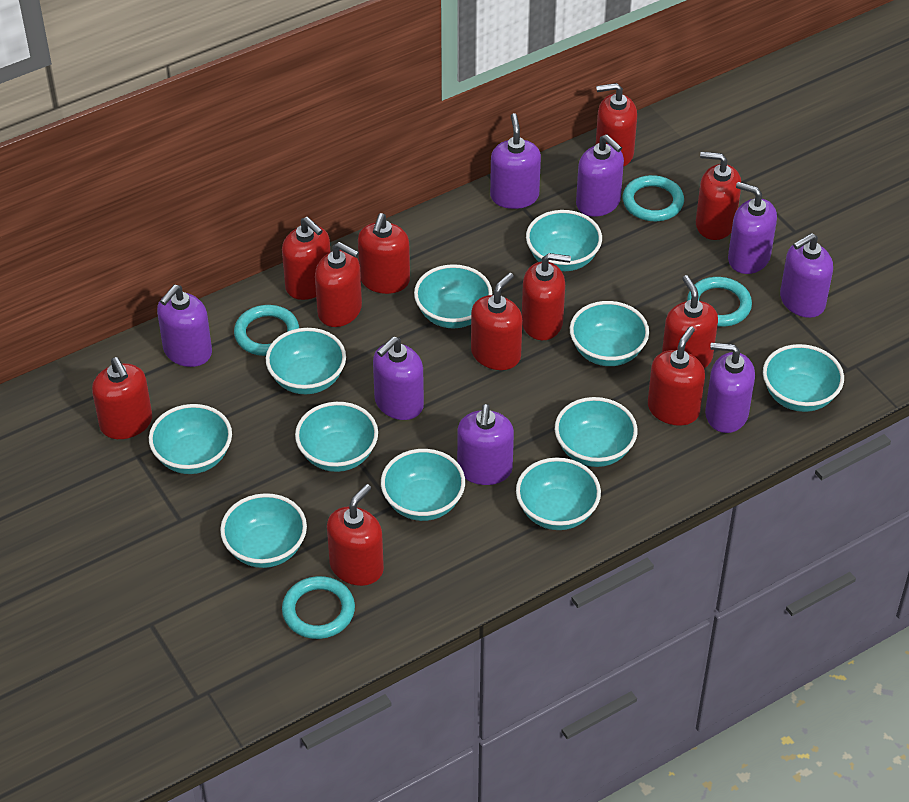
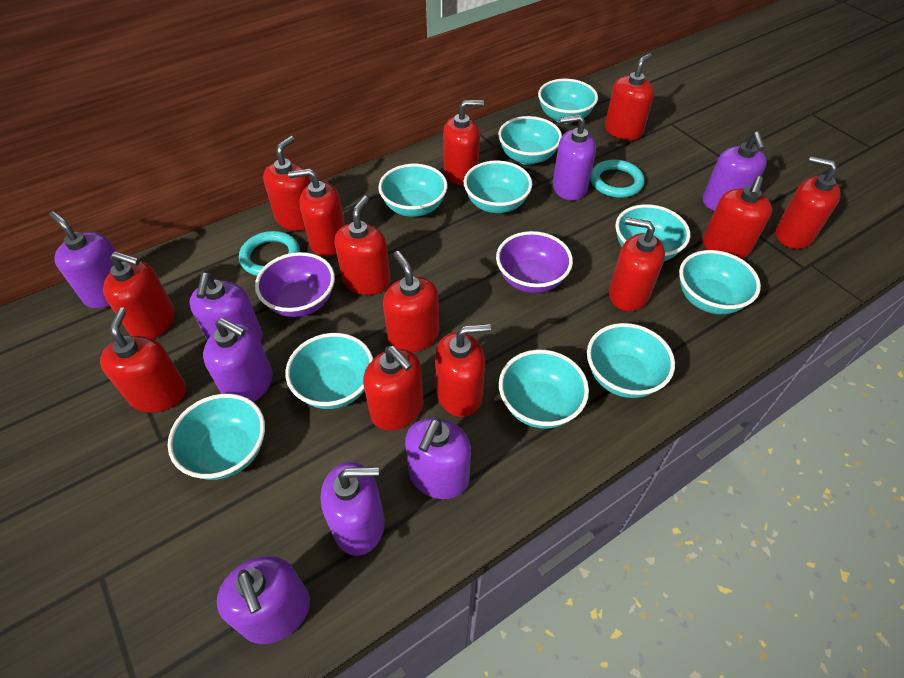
purple bowl: 0 -> 2
red soap dispenser: 11 -> 13
turquoise bowl: 11 -> 10
turquoise ring: 4 -> 2

